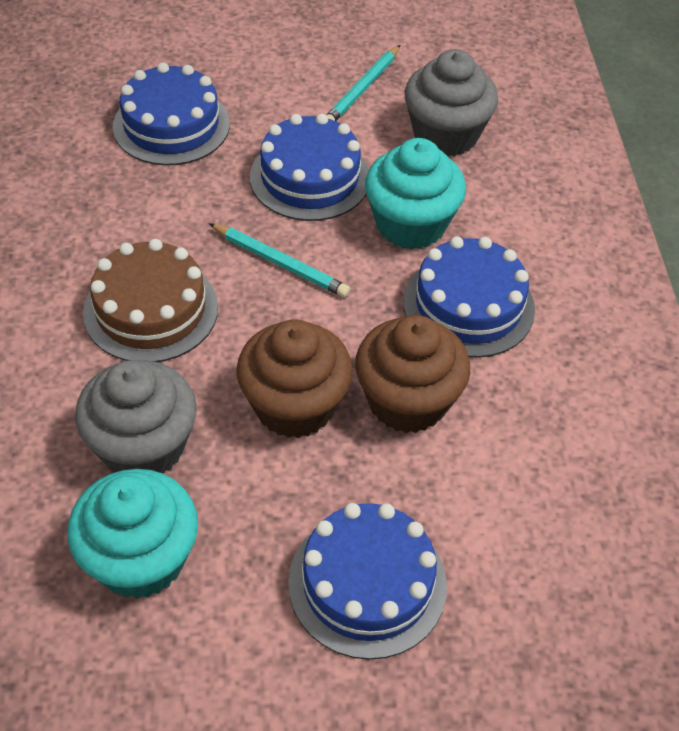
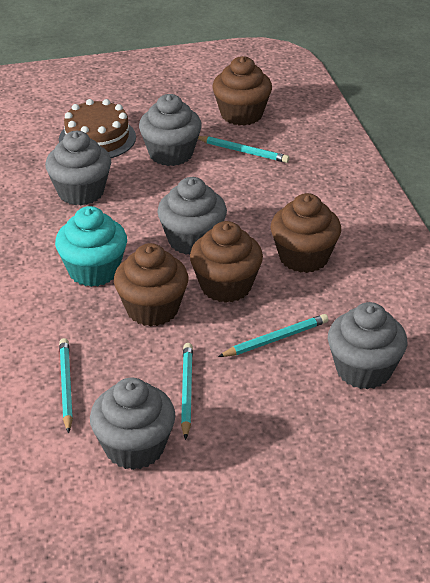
blue cake: 4 -> 0
brown cupcake: 2 -> 4
grey cupcake: 2 -> 5
turquoise cupcake: 2 -> 1
turquoise pencil: 2 -> 4

